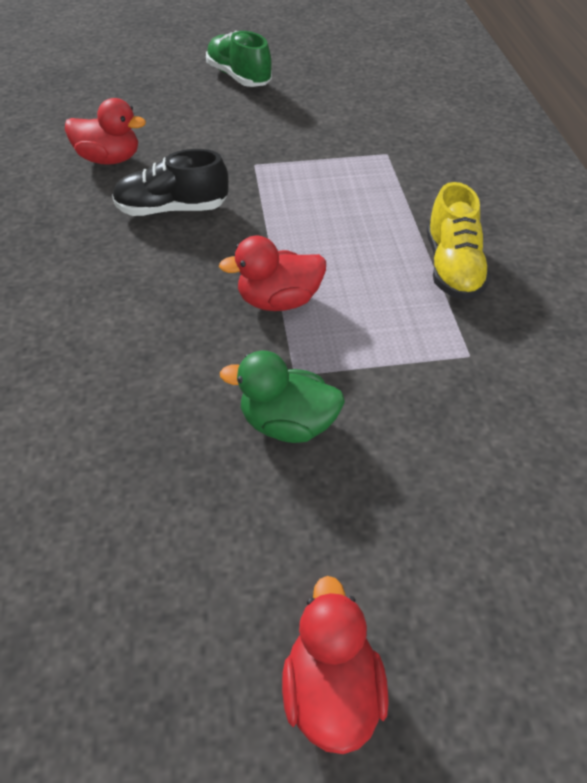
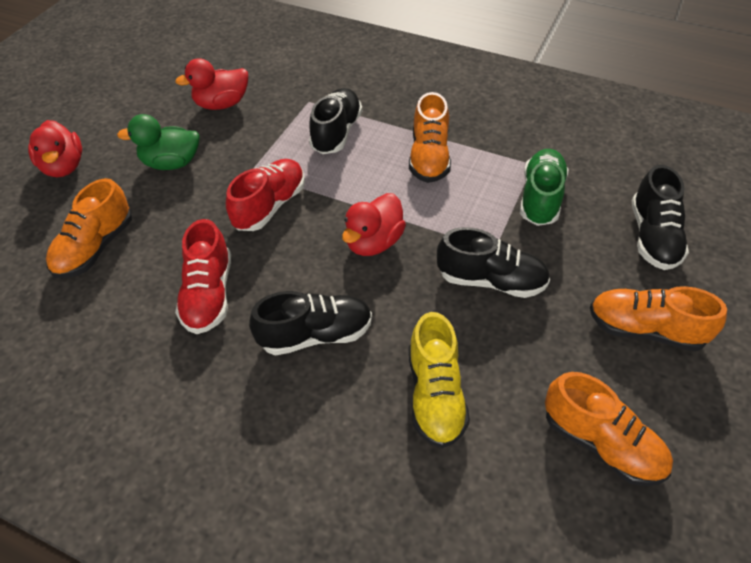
black shoe: 1 -> 4
orange shoe: 0 -> 4
red shoe: 0 -> 2

